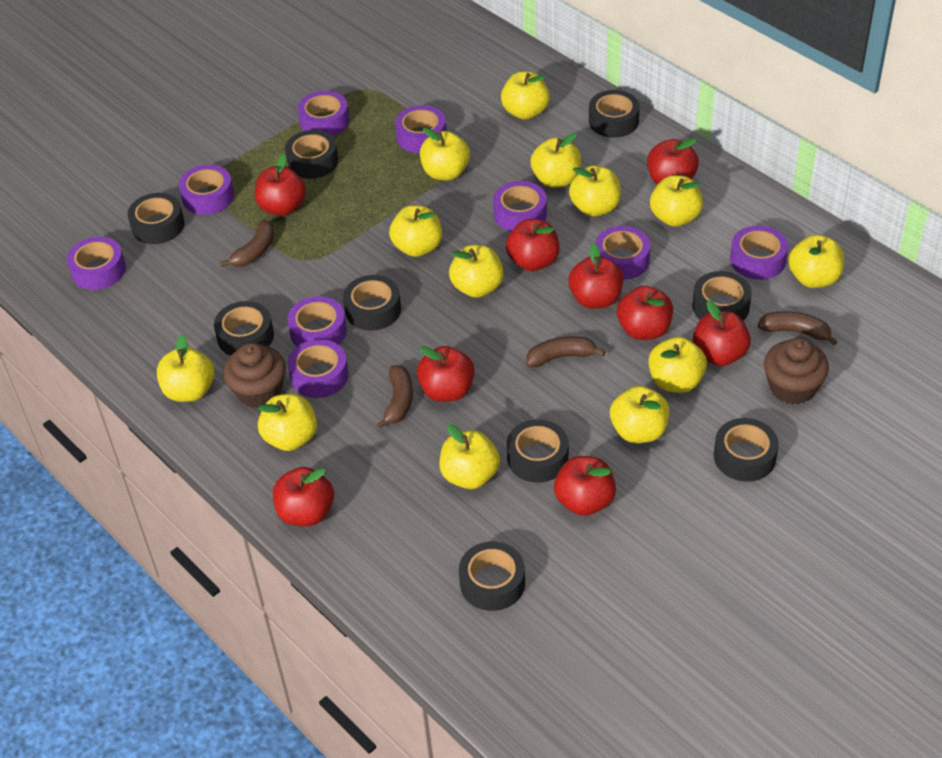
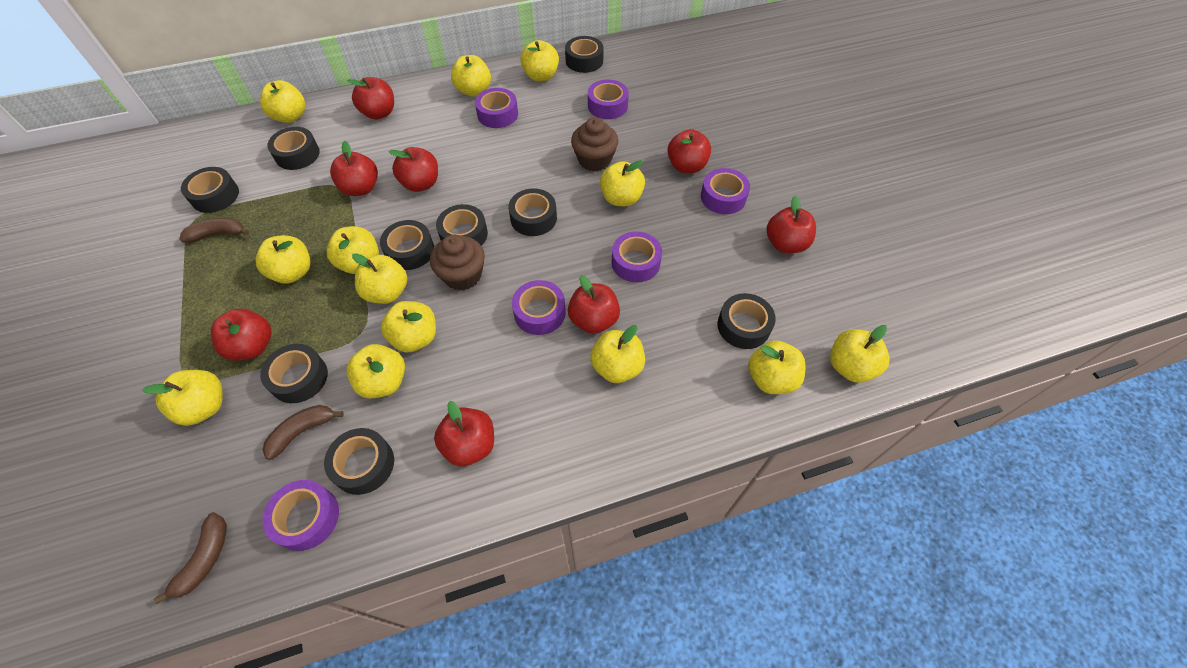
brown banana: 4 -> 3
purple tape: 9 -> 6
red apple: 9 -> 8

